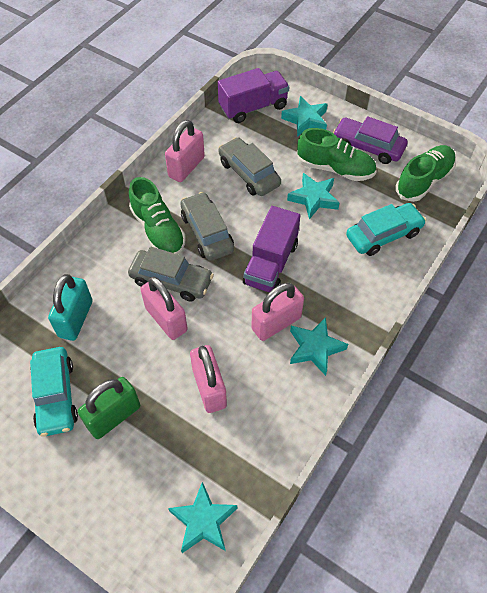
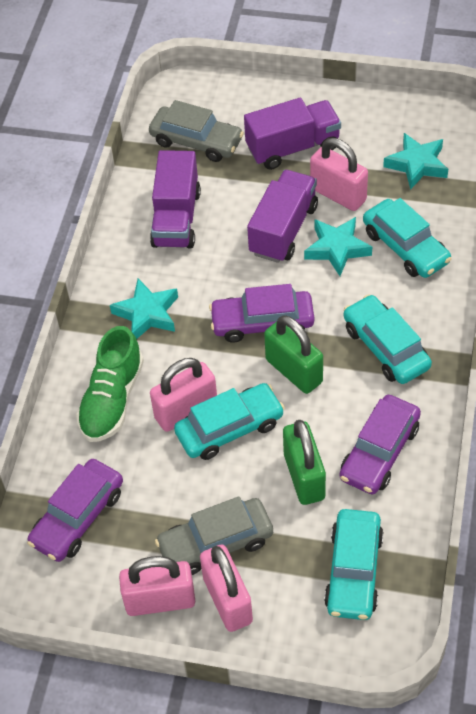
green padlock: 1 -> 2
green shoe: 3 -> 1
grey car: 3 -> 2
purple car: 1 -> 3
purple truck: 2 -> 3
turquoise car: 2 -> 4
turquoise padlock: 1 -> 0
turquoise star: 4 -> 3

